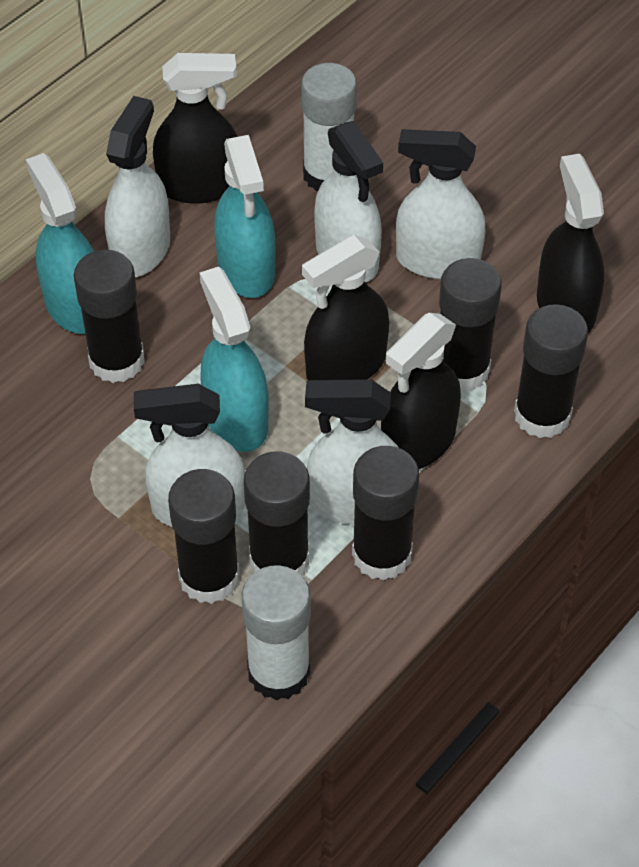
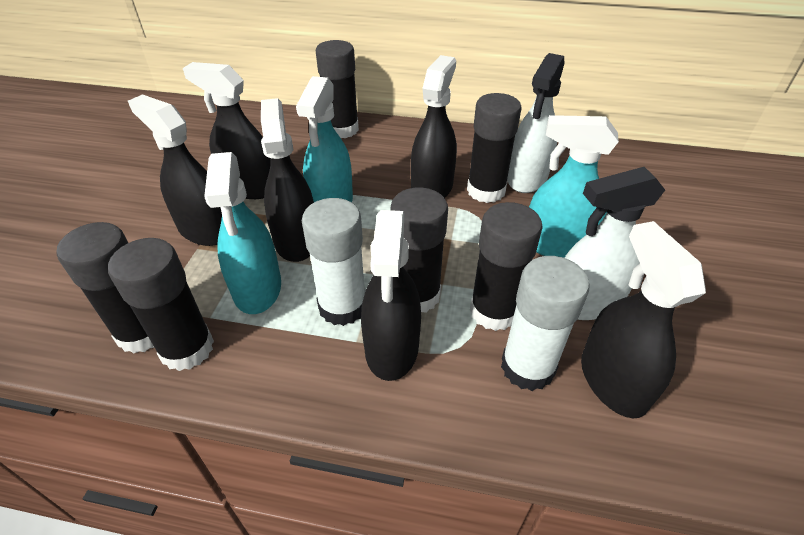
black spray bottle: 4 -> 6
white spray bottle: 5 -> 2

